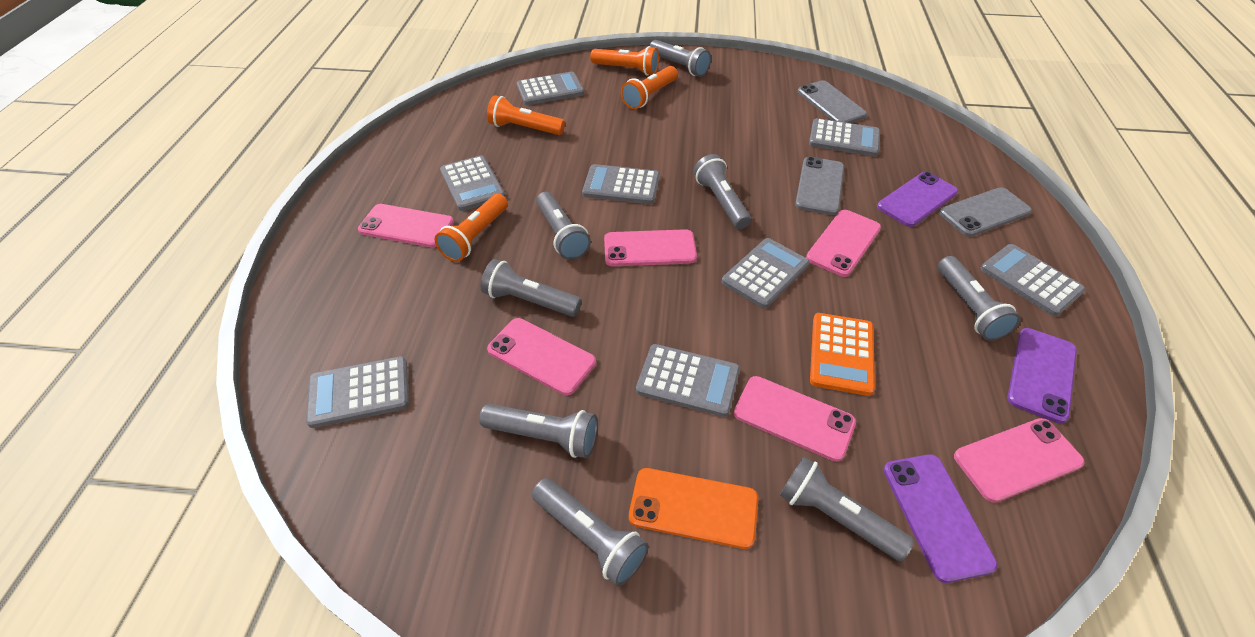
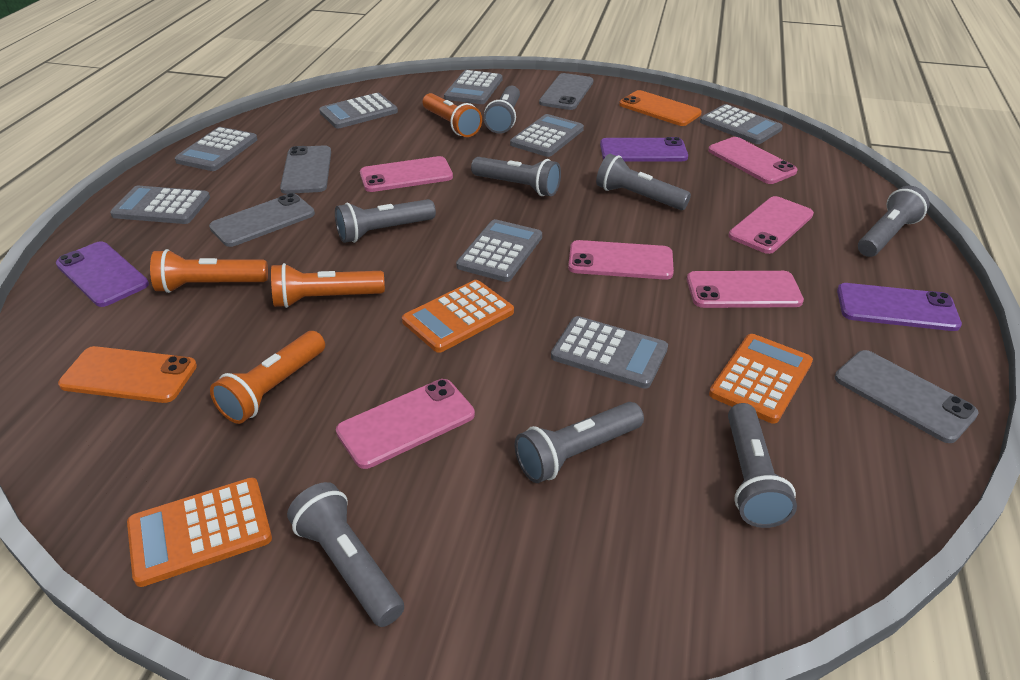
grey phone: 3 -> 4
orange calculator: 1 -> 3
orange phone: 1 -> 2

